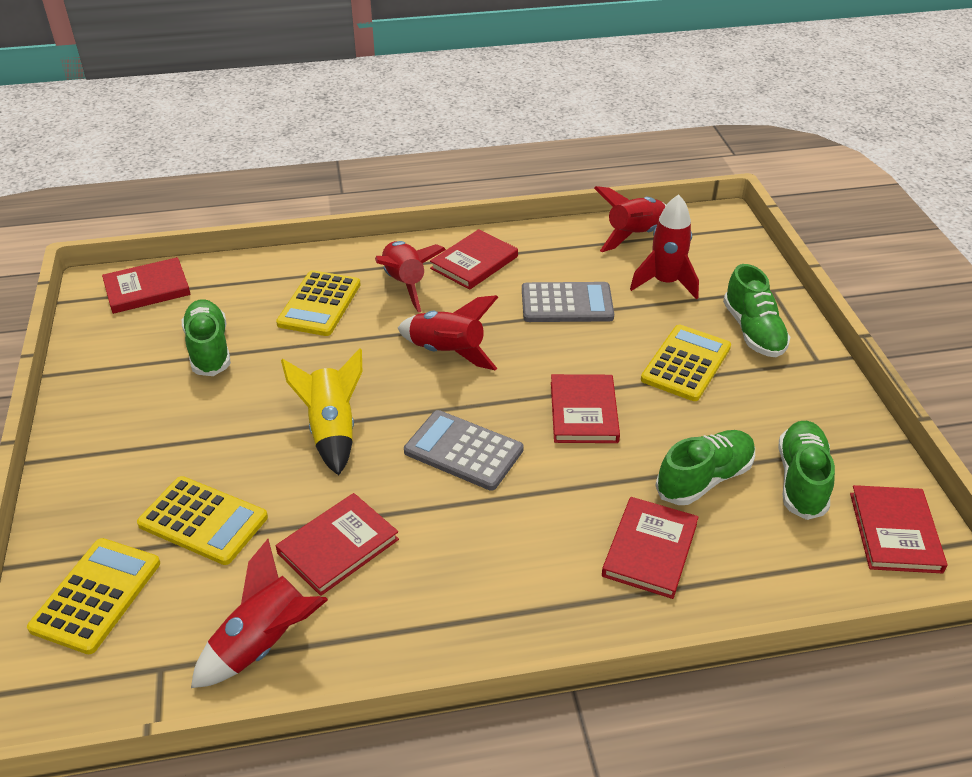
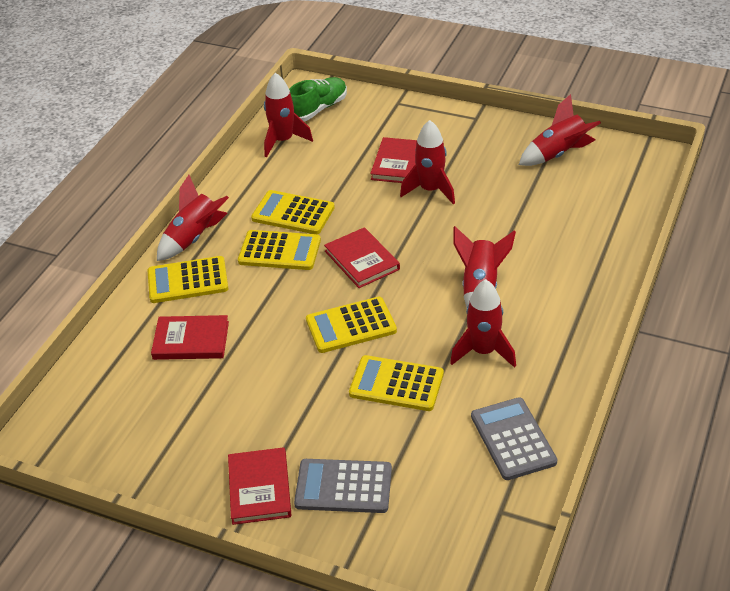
green shoe: 4 -> 1
red book: 6 -> 4
red rocket: 5 -> 6
yellow calculator: 4 -> 5
yellow rocket: 1 -> 0

